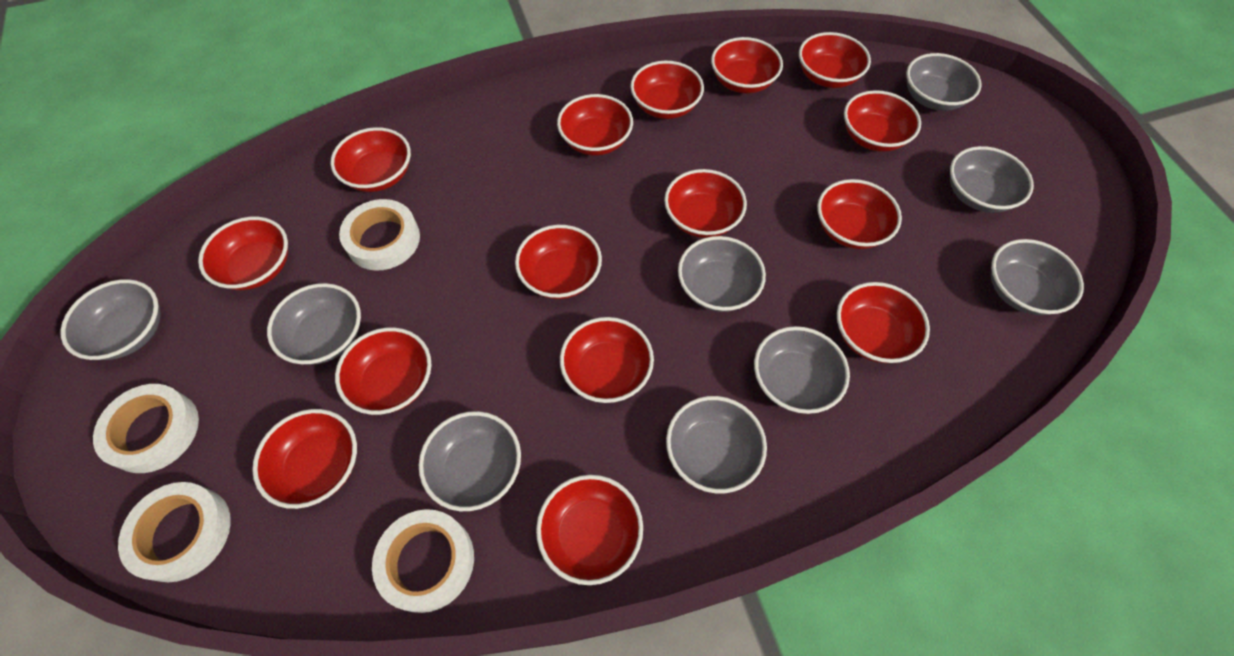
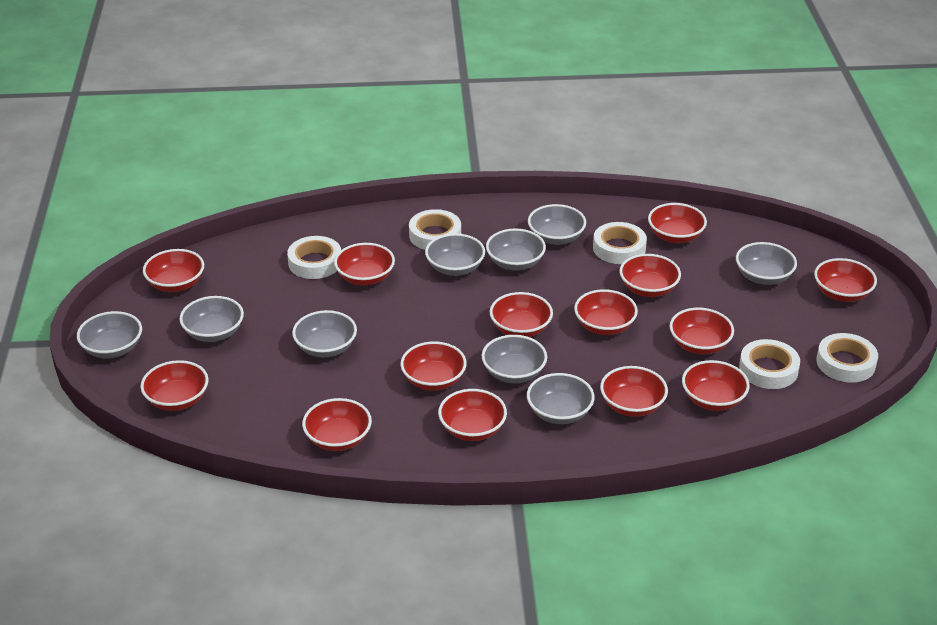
red bowl: 15 -> 14
white tape: 4 -> 5

